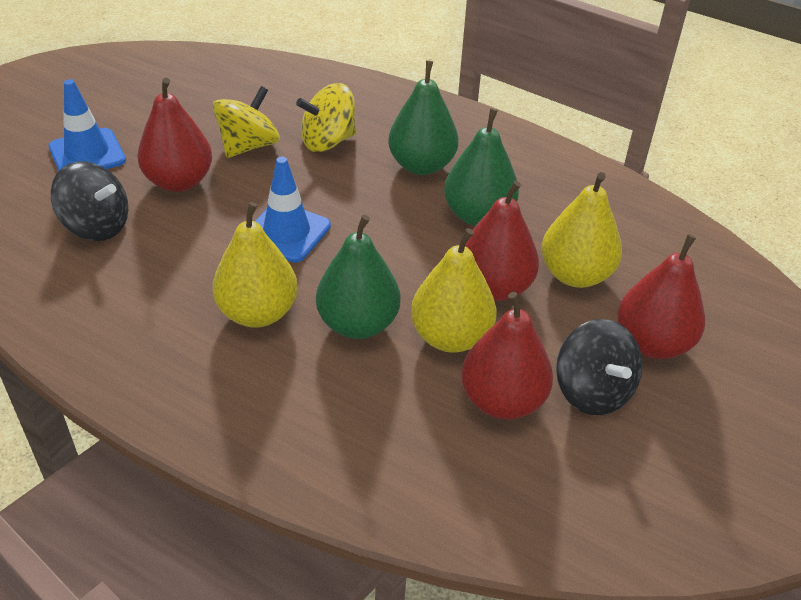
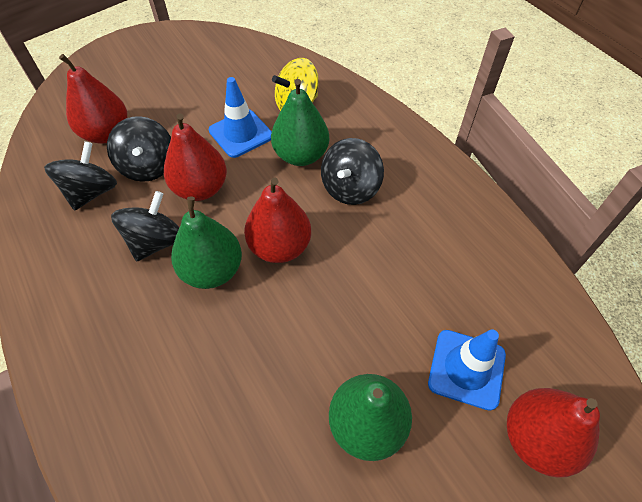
black spinning top: 2 -> 4
yellow pear: 3 -> 0
yellow spinning top: 2 -> 1

